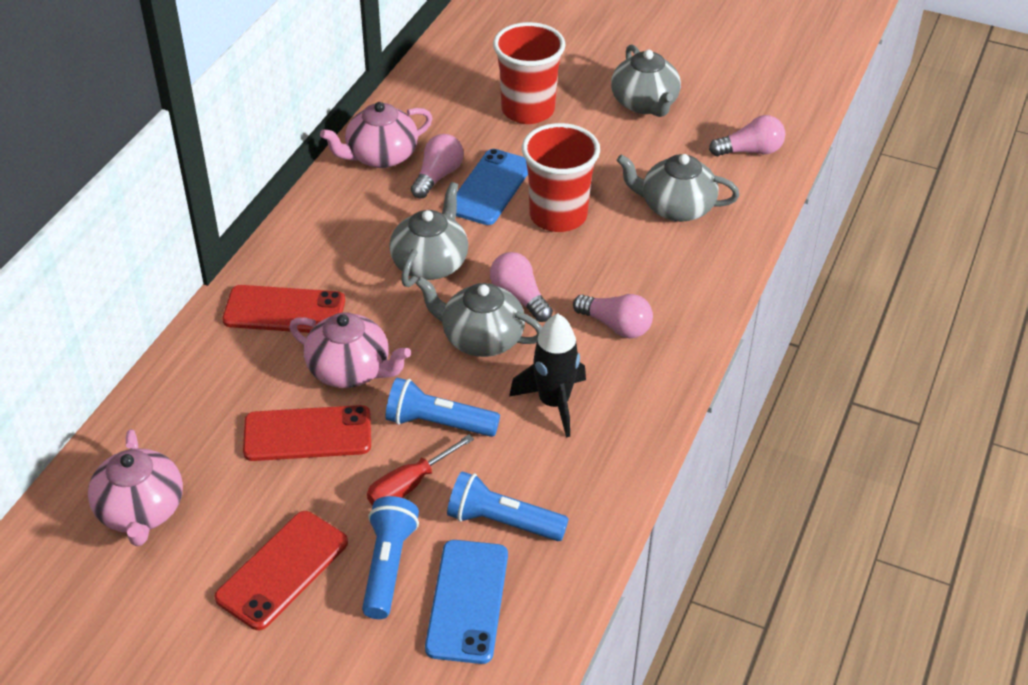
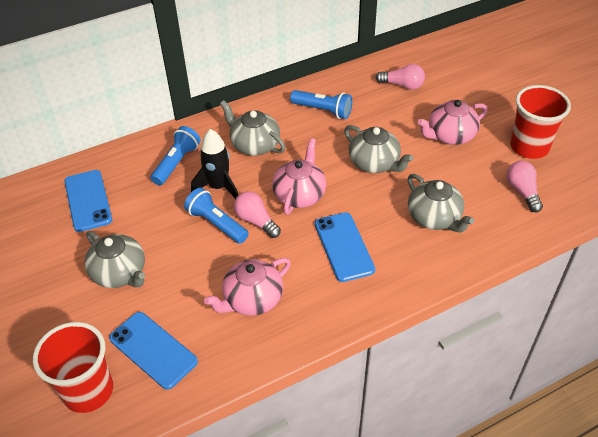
blue phone: 2 -> 3
pink light bulb: 4 -> 3
red phone: 3 -> 0
red screwdriver: 1 -> 0

